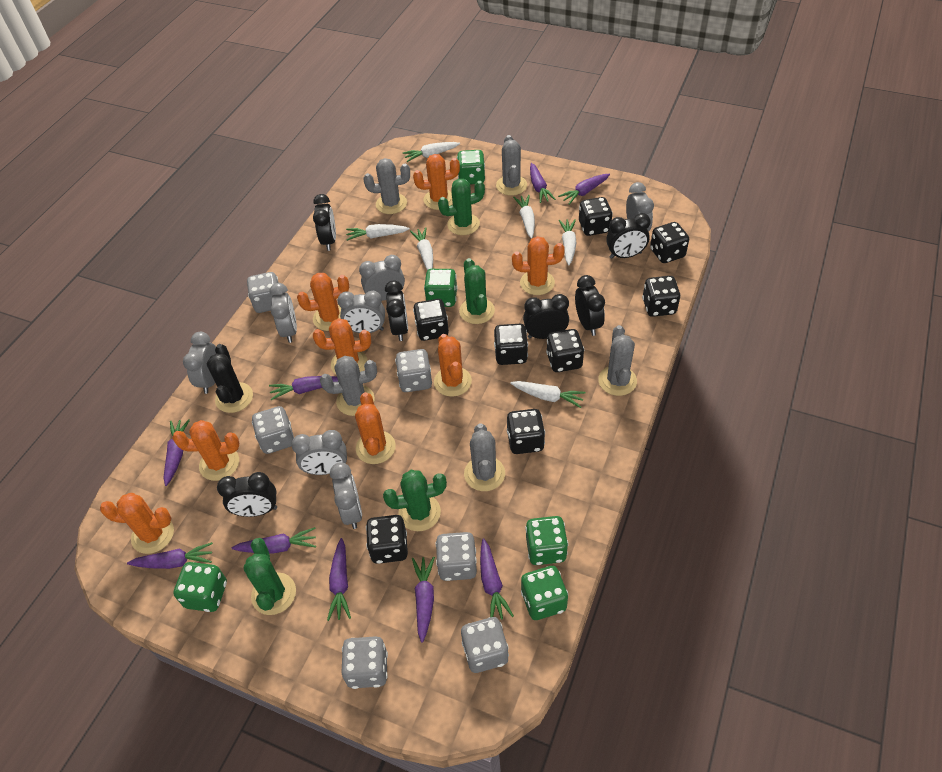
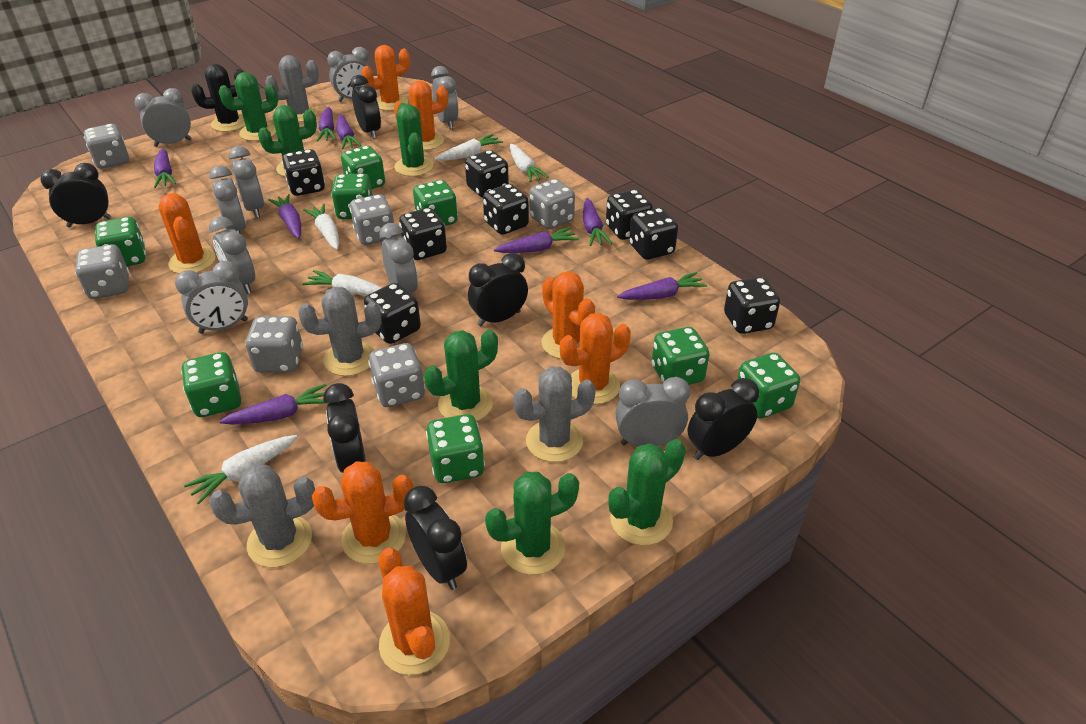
green cactus: 4 -> 6
green dice: 5 -> 8
grey cactus: 5 -> 4
grey clock: 7 -> 9
orange cactus: 8 -> 7
purple carrot: 9 -> 8
white carrot: 6 -> 5

